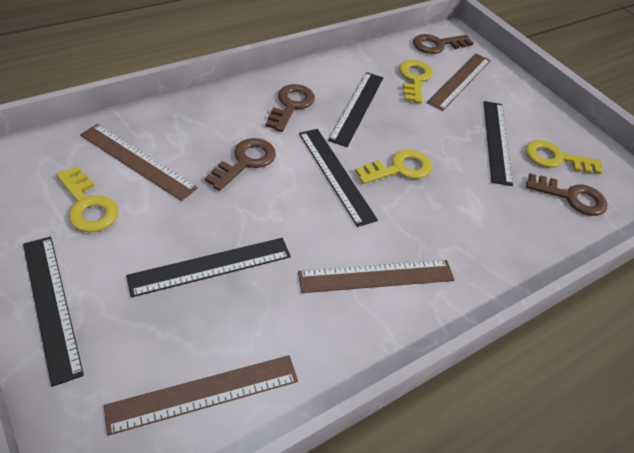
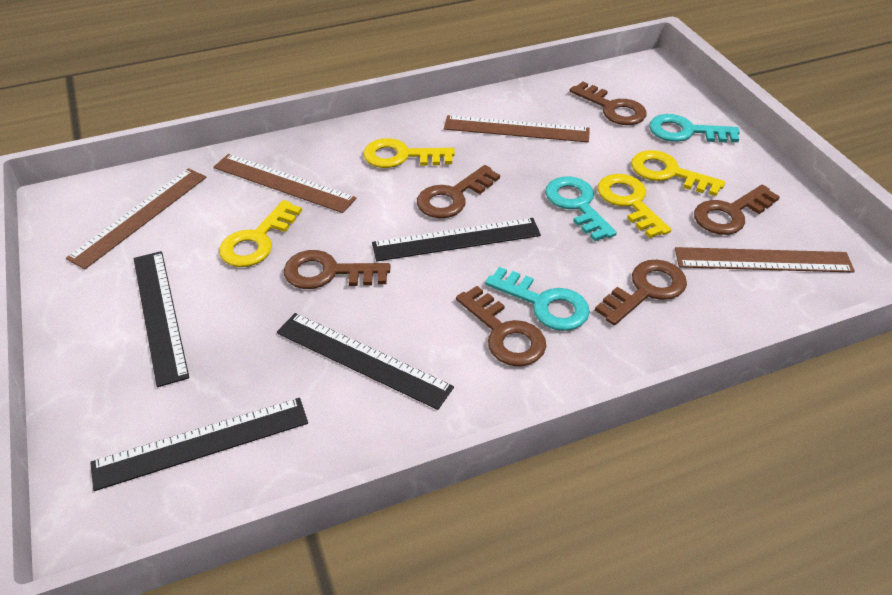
black ruler: 5 -> 4
brown key: 4 -> 6
turquoise key: 0 -> 3

